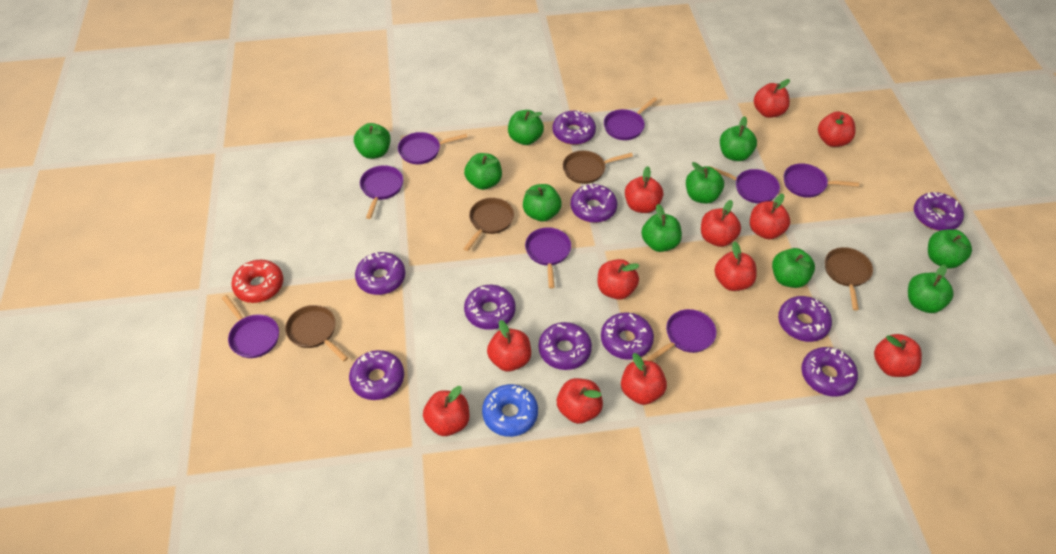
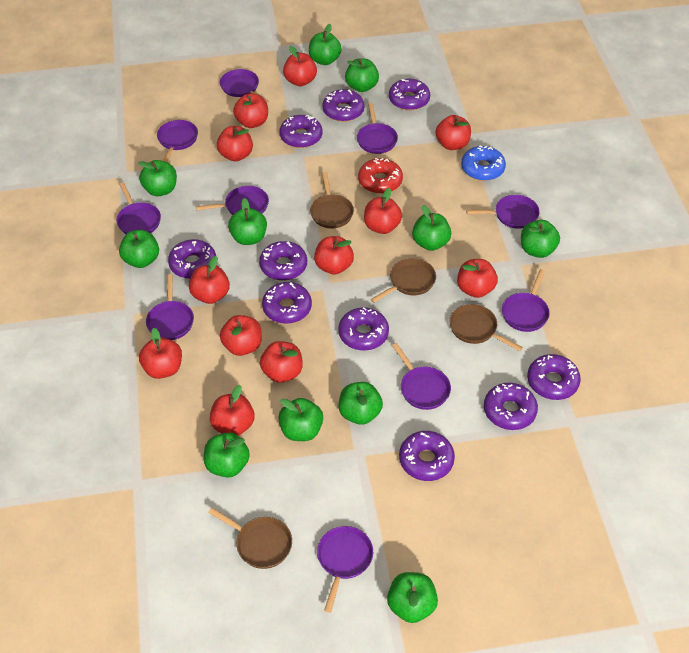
green apple: 10 -> 11
purple pan: 8 -> 10

